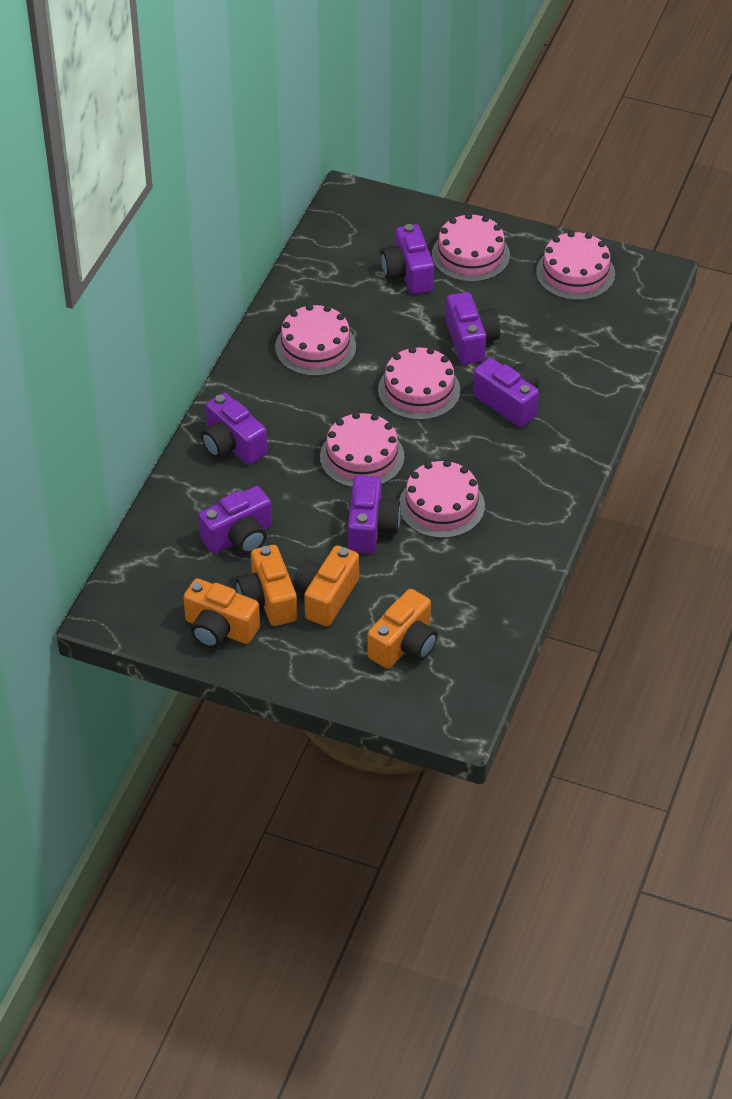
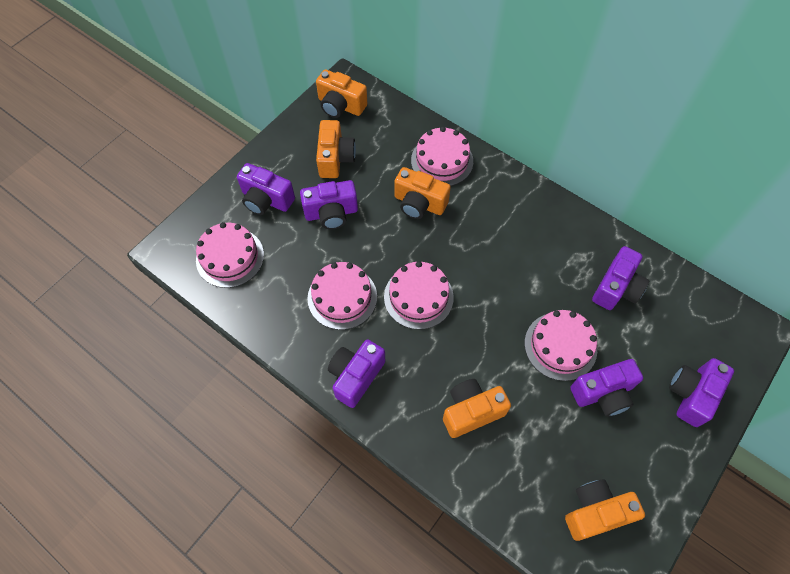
orange camera: 4 -> 5
pink cake: 6 -> 5

